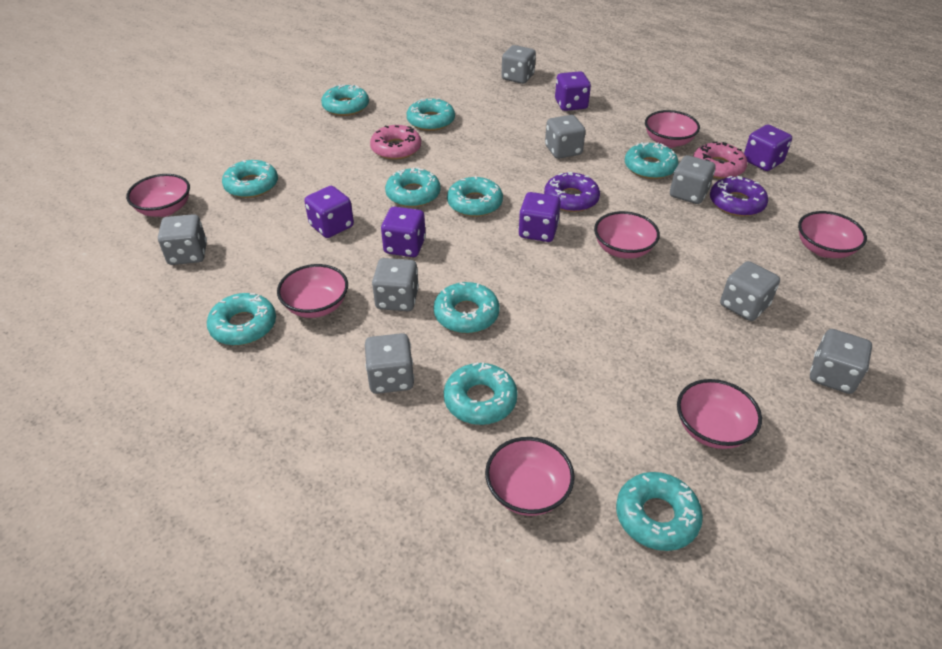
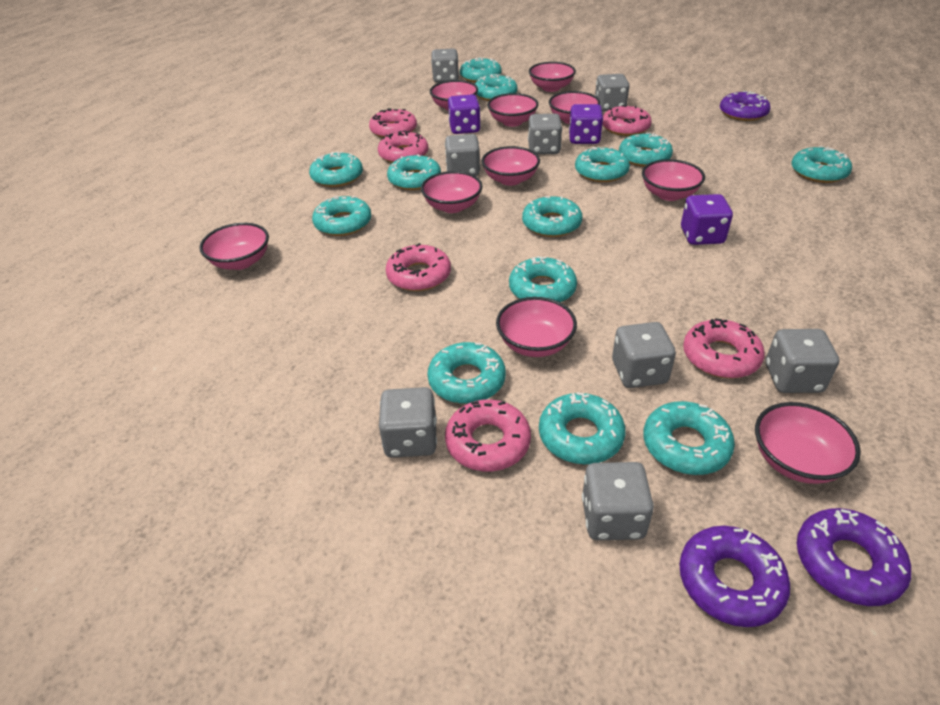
pink bowl: 7 -> 10
pink donut: 2 -> 6
purple dice: 5 -> 3
purple donut: 2 -> 3
turquoise donut: 10 -> 13

